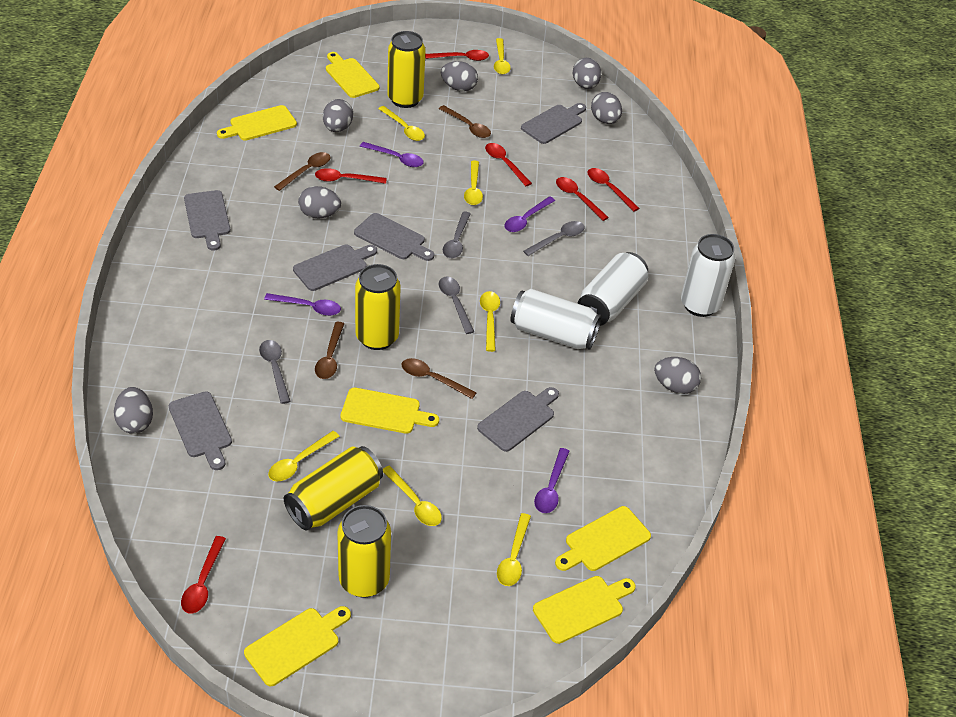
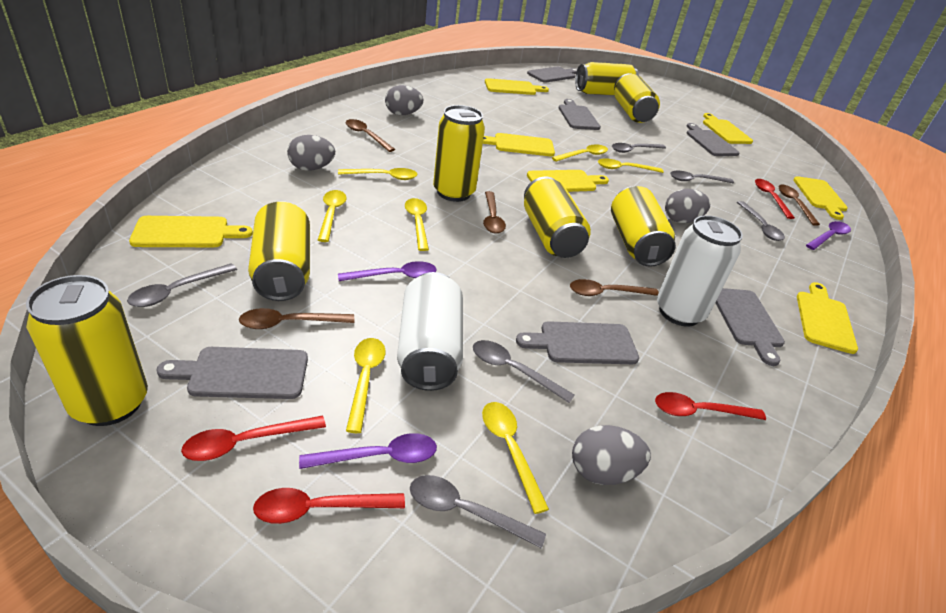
brown spoon: 4 -> 5
grey egg: 7 -> 4
grey spoon: 4 -> 6
purple spoon: 4 -> 3
red spoon: 6 -> 4
white can: 3 -> 2
yellow can: 4 -> 7
yellow cutting board: 6 -> 7

